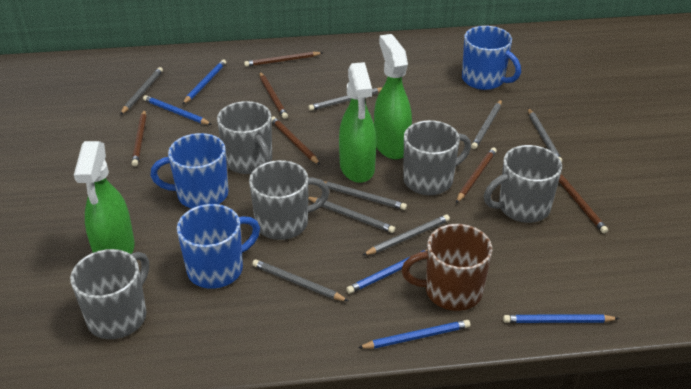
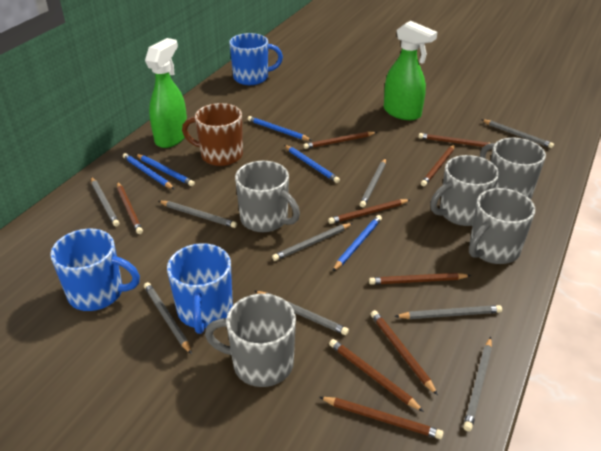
brown pencil: 6 -> 9
green spray bottle: 3 -> 2
grey pencil: 8 -> 9

